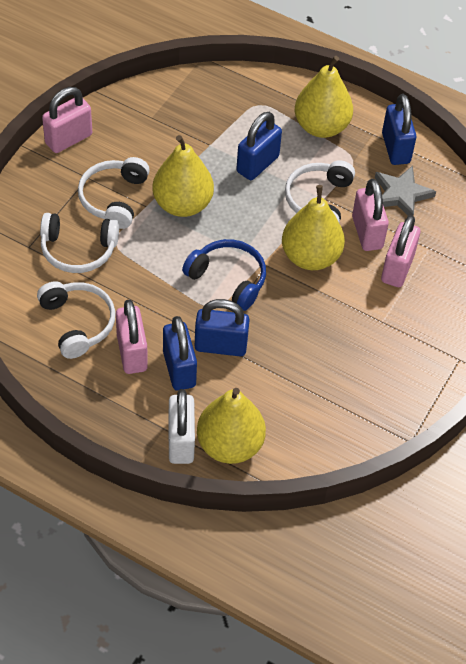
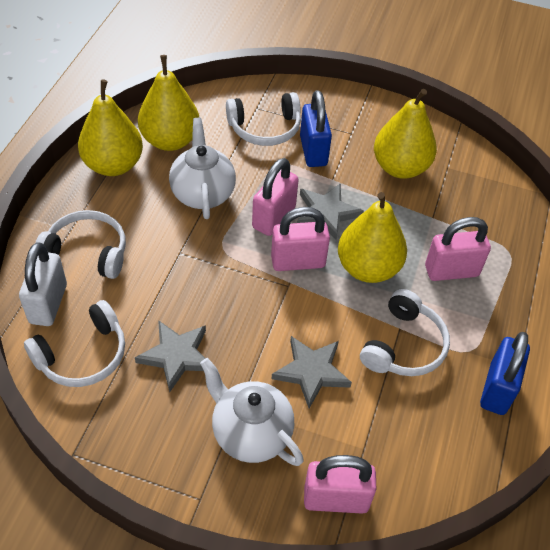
blue headphones: 1 -> 0
blue padlock: 4 -> 2
grey star: 1 -> 3
white teapot: 0 -> 2

